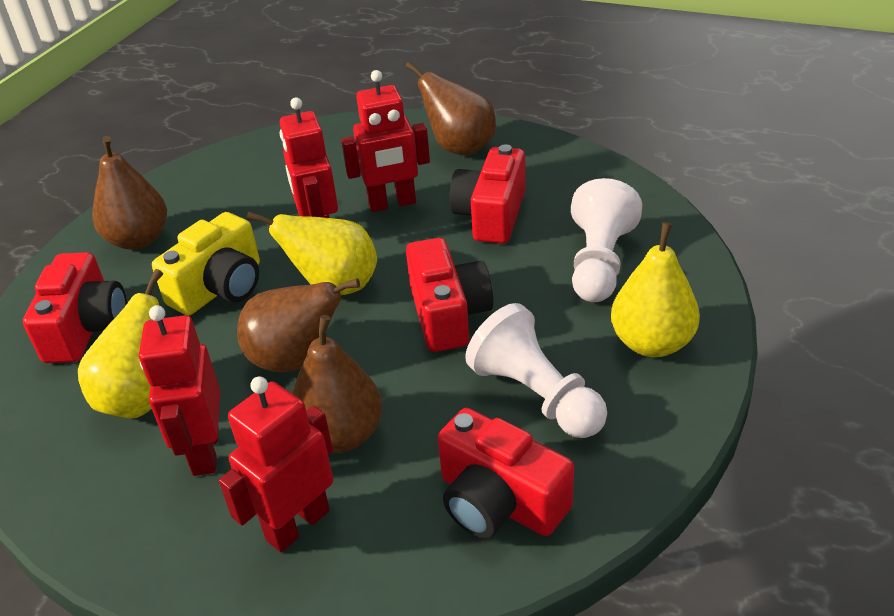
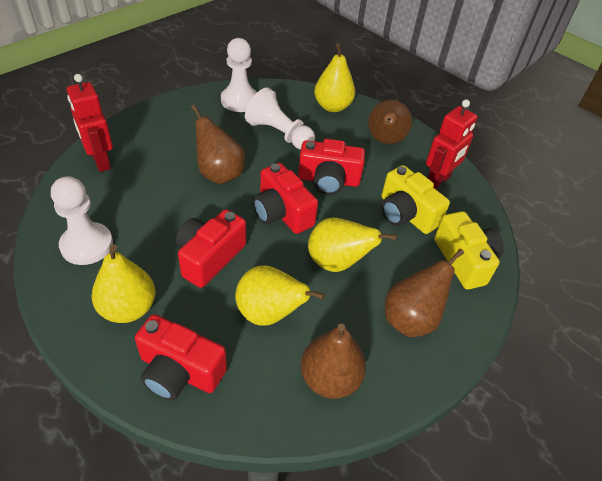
red robot: 4 -> 2
white pawn: 2 -> 3
yellow camera: 1 -> 2
yellow pear: 3 -> 4

